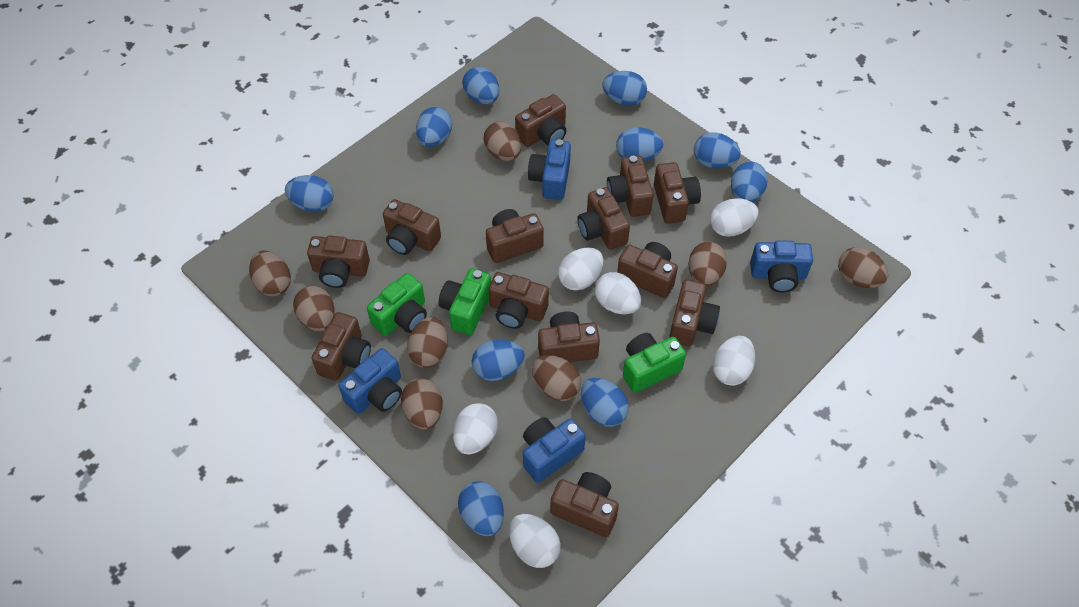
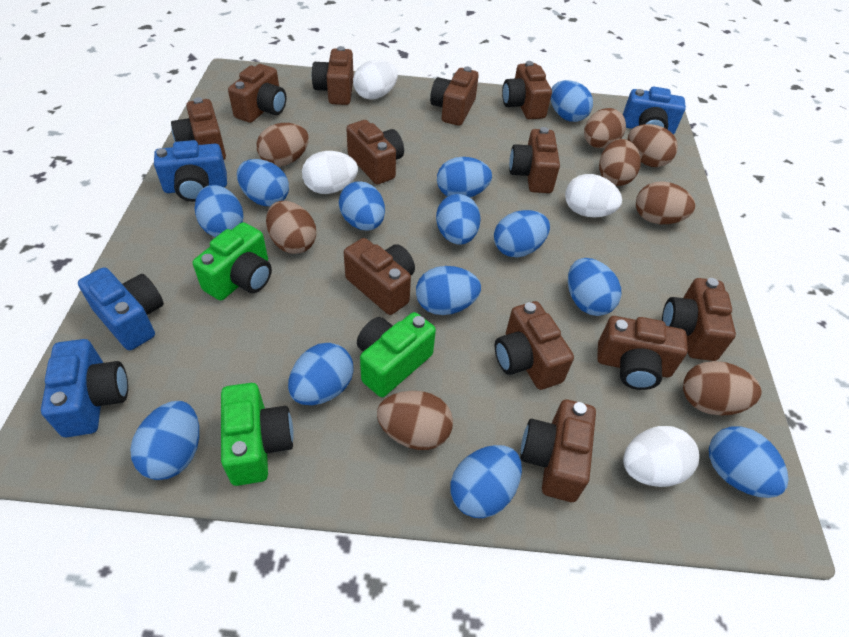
blue egg: 10 -> 13
brown camera: 13 -> 12
white egg: 6 -> 4

